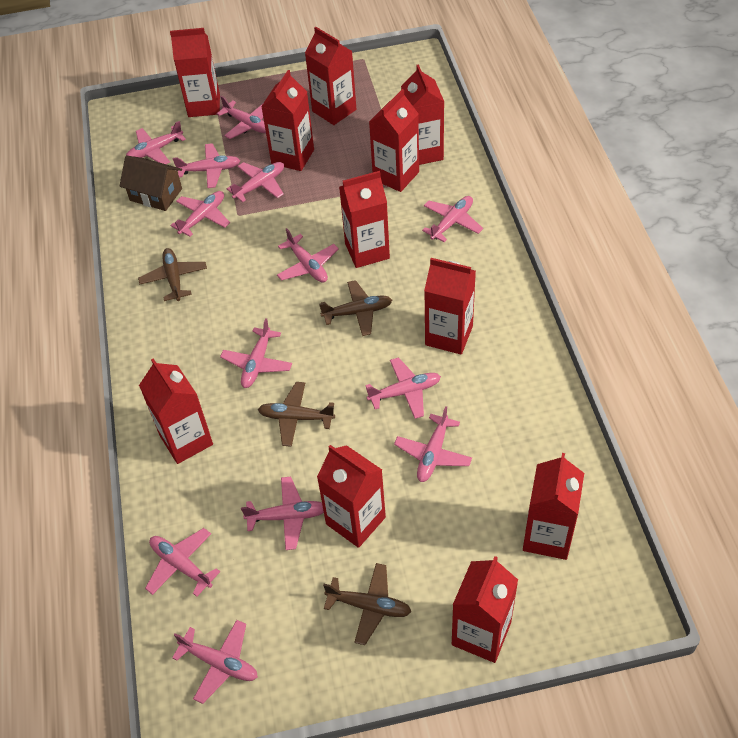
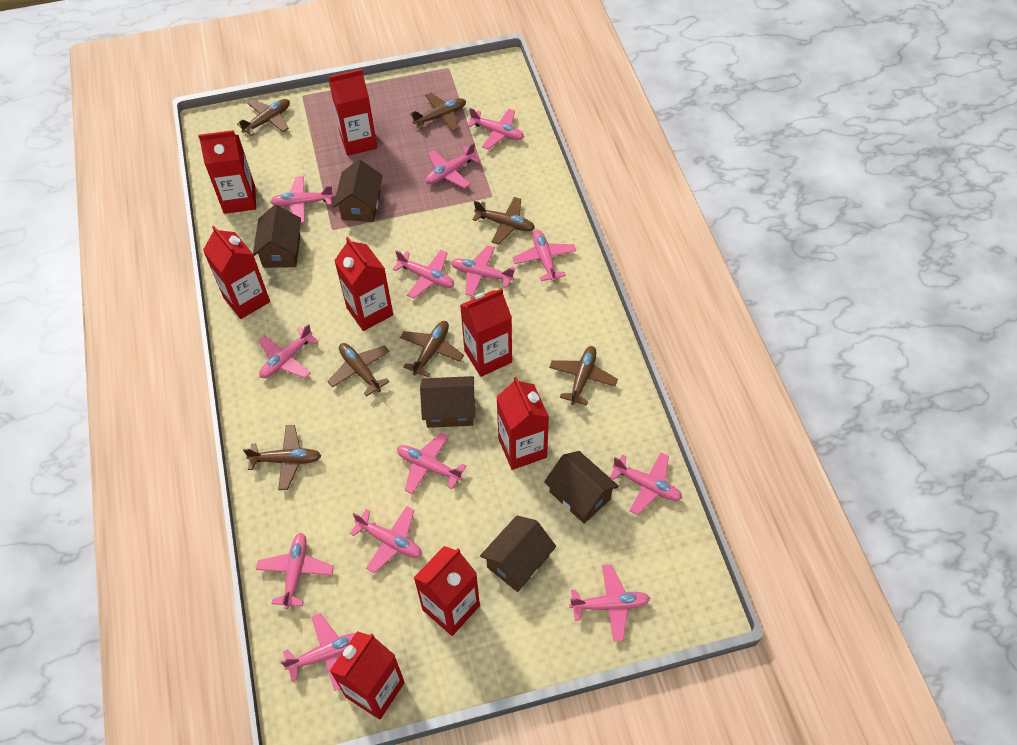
brown house: 1 -> 5
brown plane: 4 -> 7
red carton: 11 -> 8

